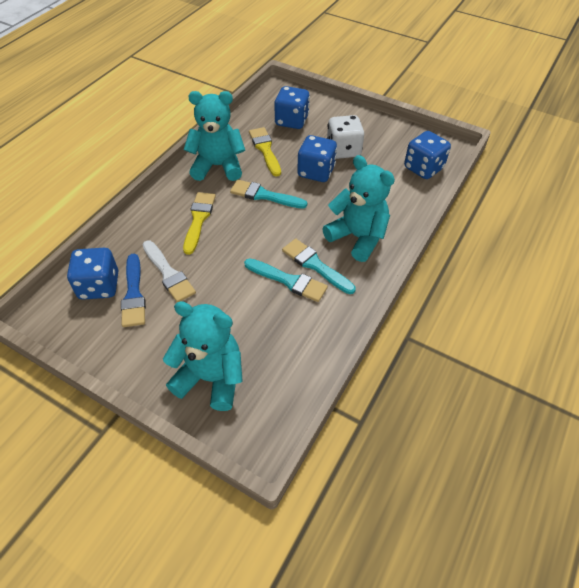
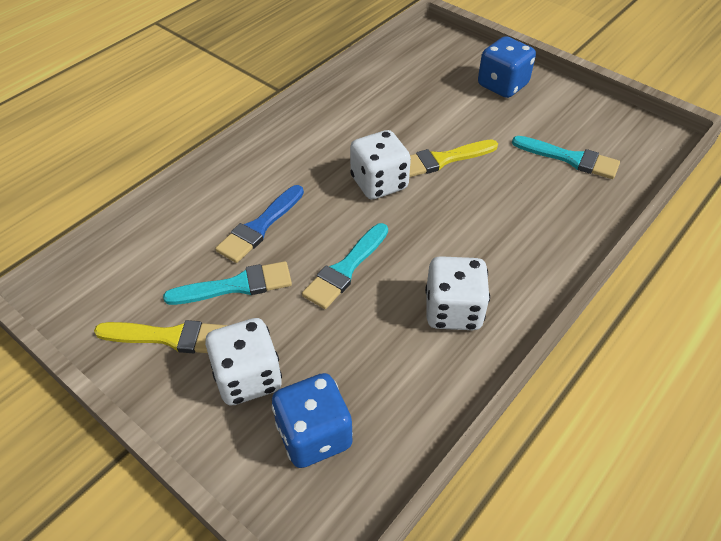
blue dice: 4 -> 2
turquoise teddy bear: 3 -> 0
white brush: 1 -> 0
white dice: 1 -> 3

